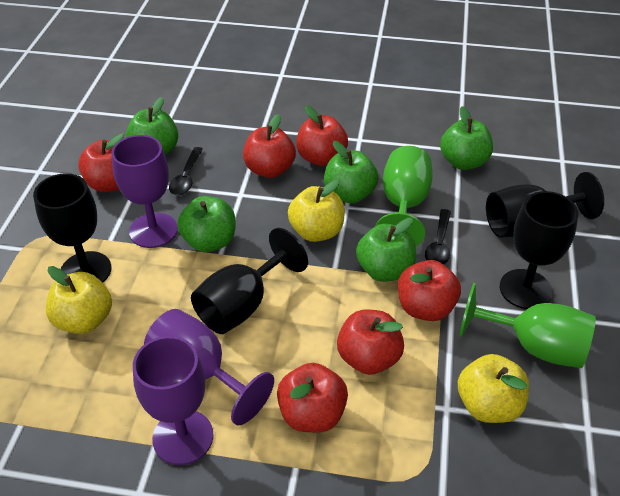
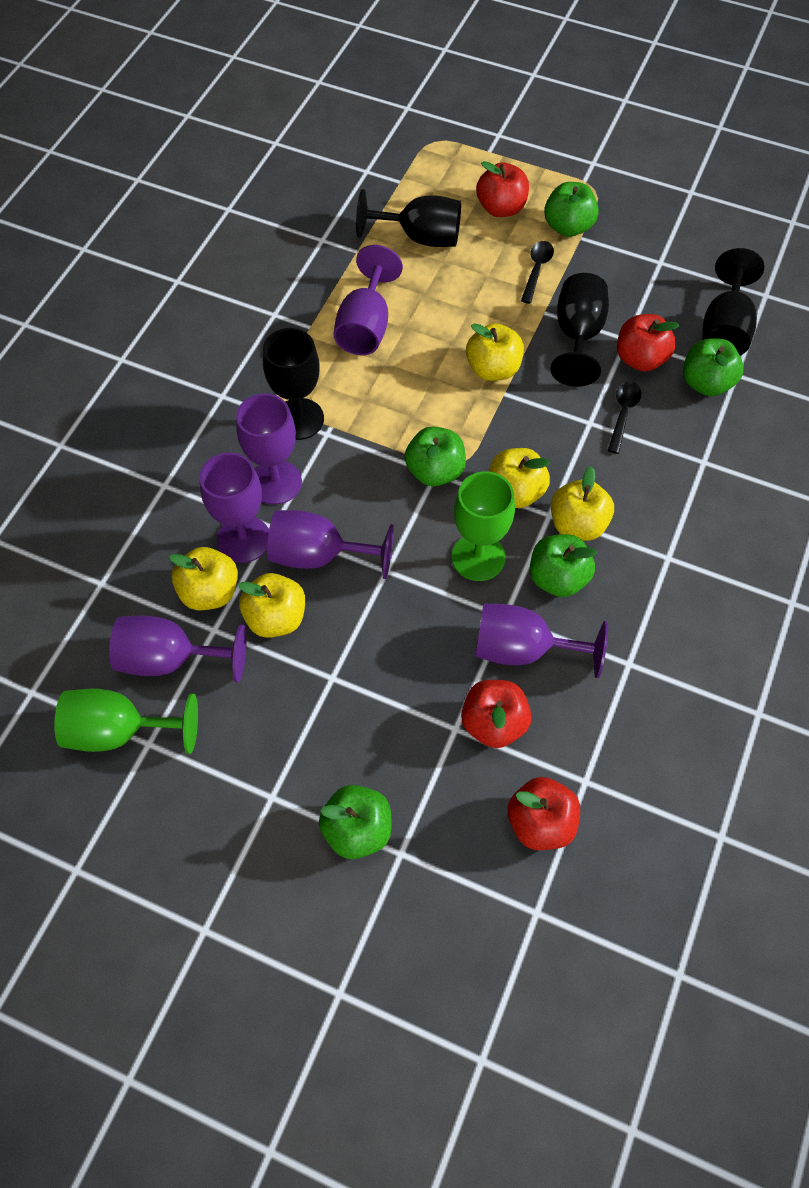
purple goblet: 3 -> 6
red apple: 6 -> 4
yellow apple: 3 -> 5

